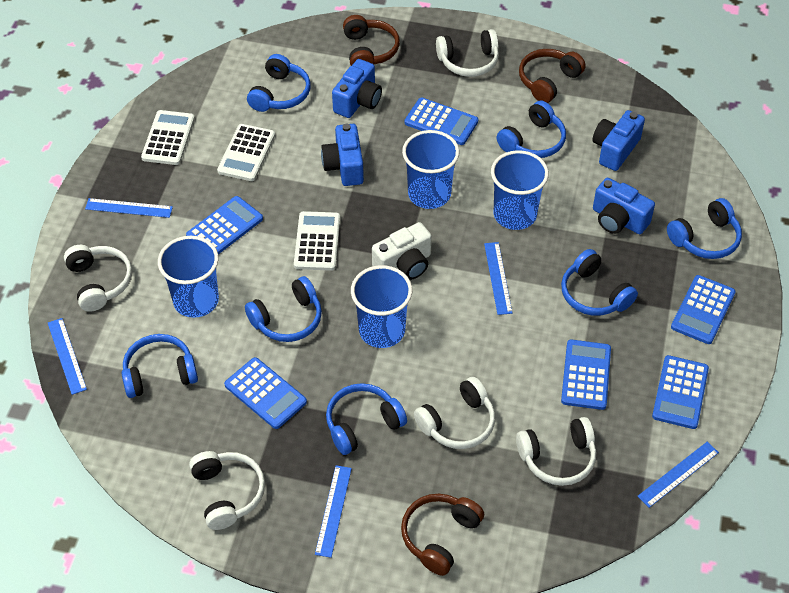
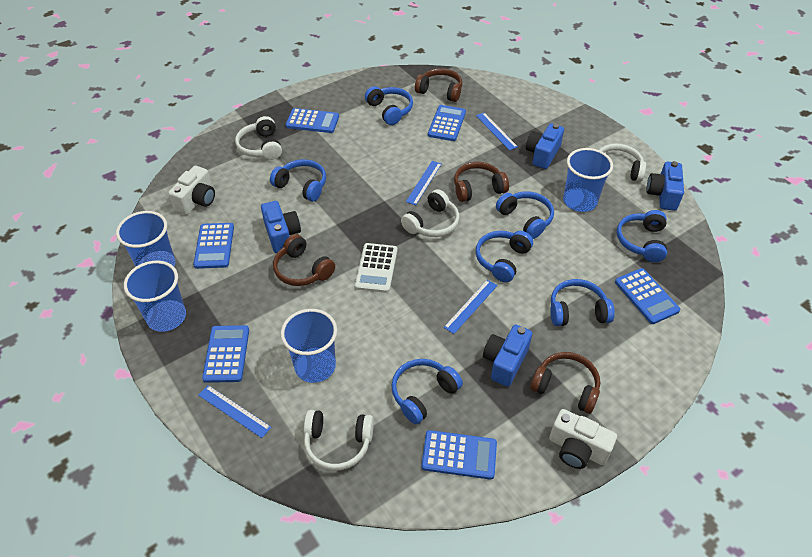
blue ruler: 5 -> 4
brown headphones: 3 -> 4
white calculator: 3 -> 1
white camera: 1 -> 2
white headphones: 5 -> 4

